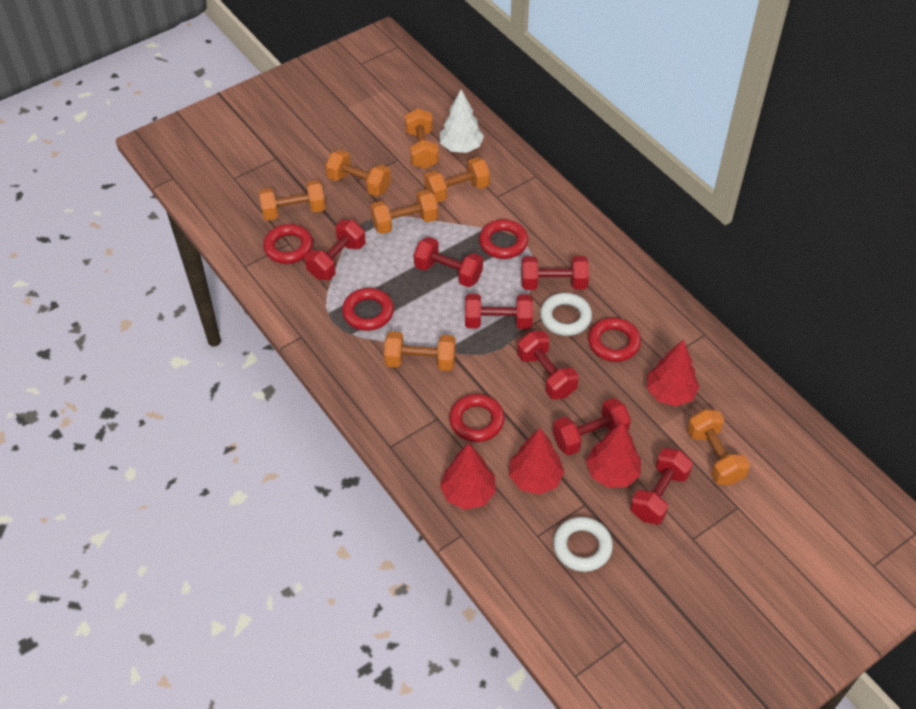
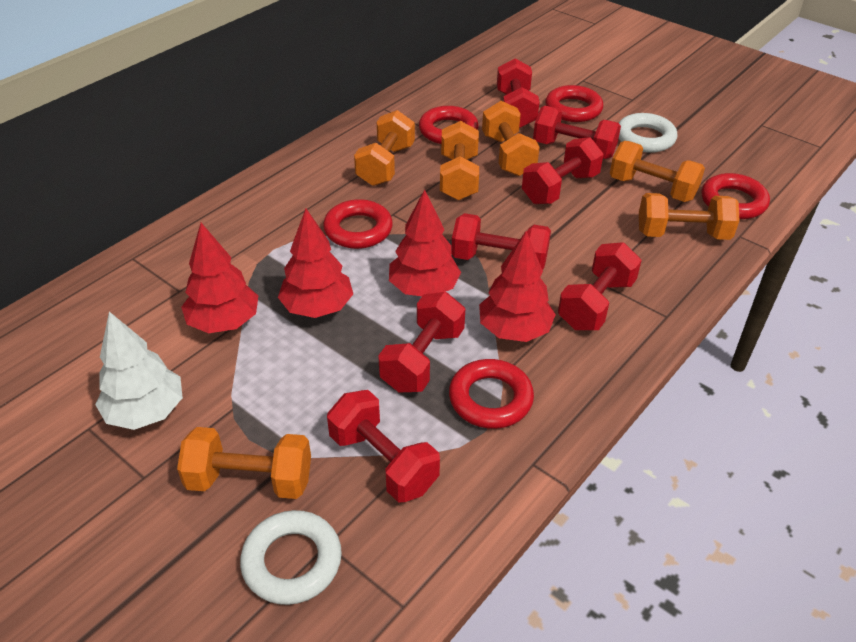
orange dumbbell: 7 -> 6

